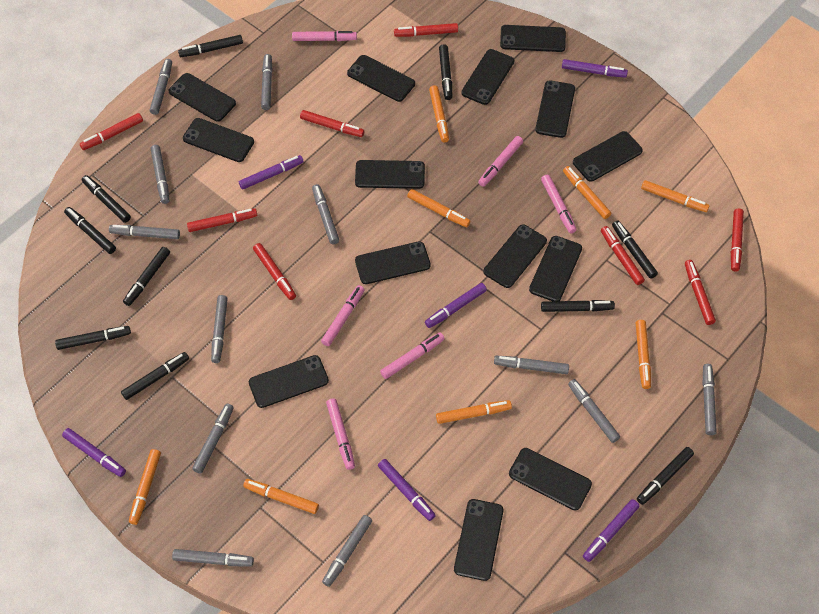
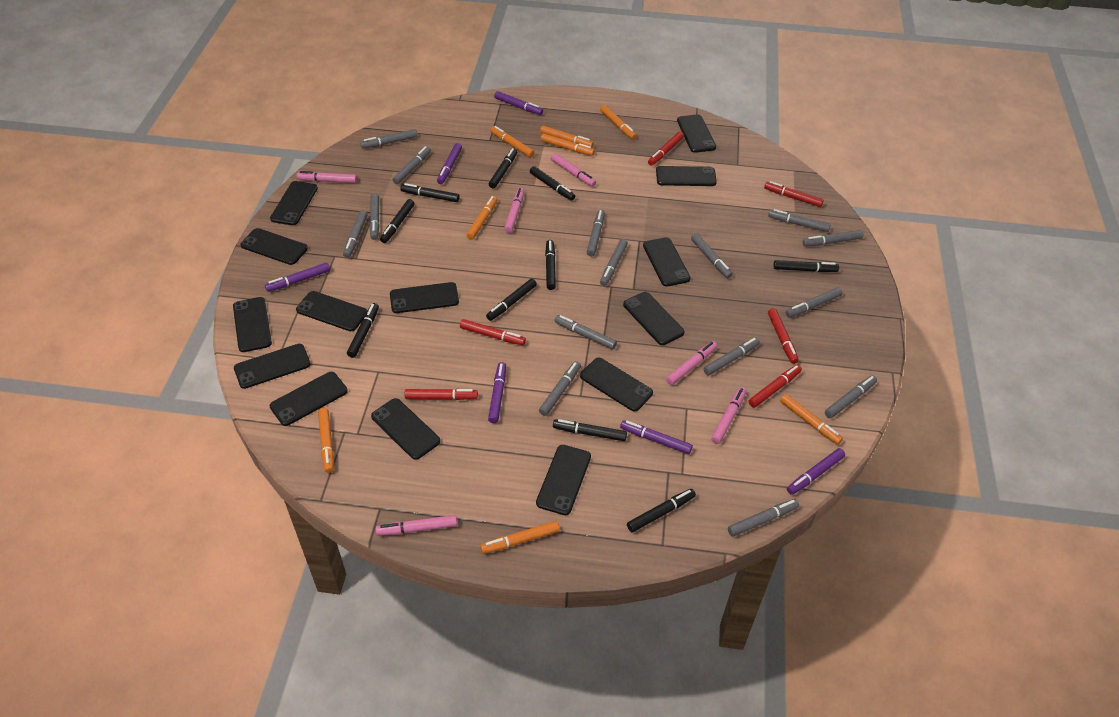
grey marker: 12 -> 15
red marker: 8 -> 6

